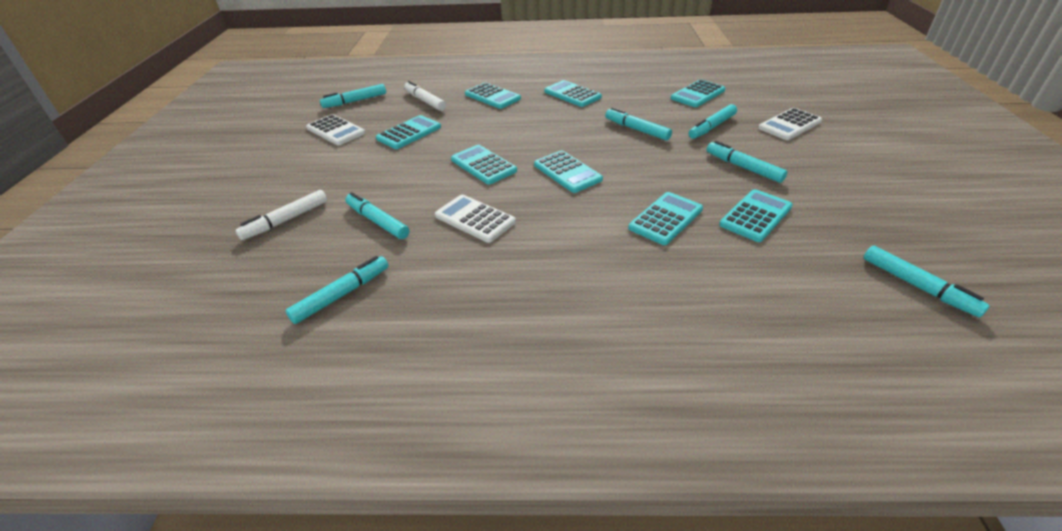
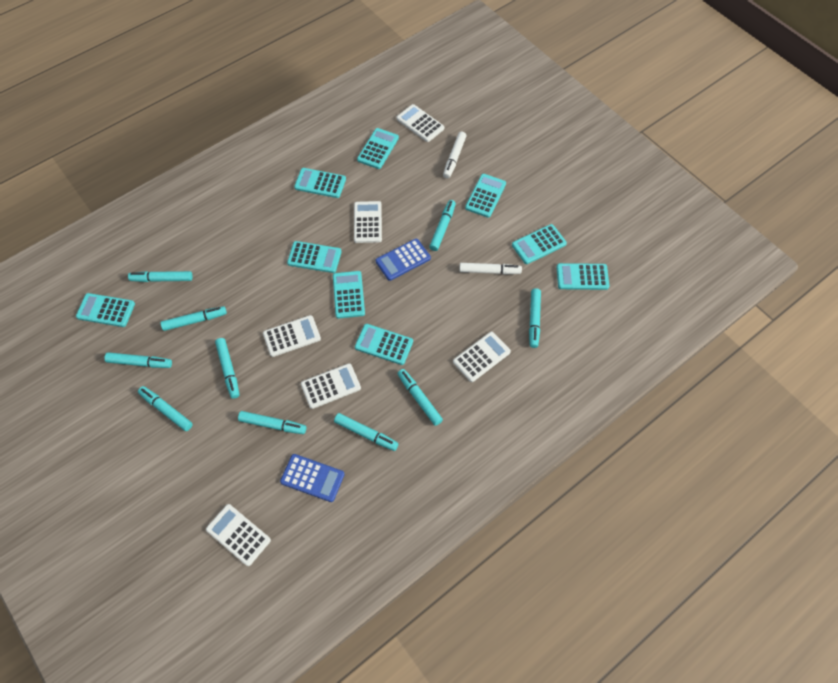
blue calculator: 0 -> 2
turquoise calculator: 8 -> 9
turquoise marker: 7 -> 10
white calculator: 3 -> 6

